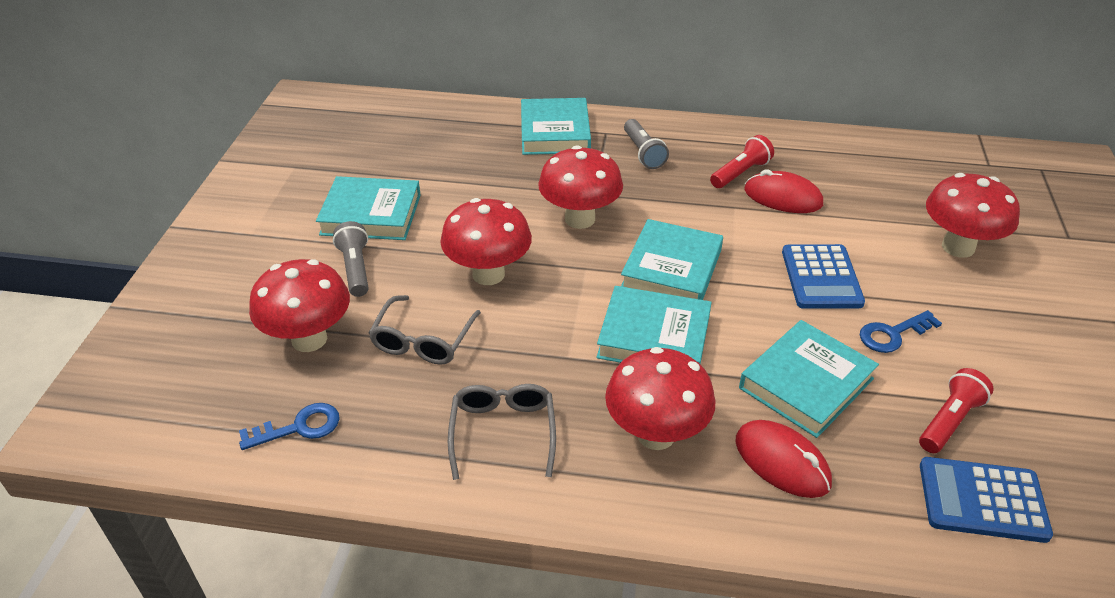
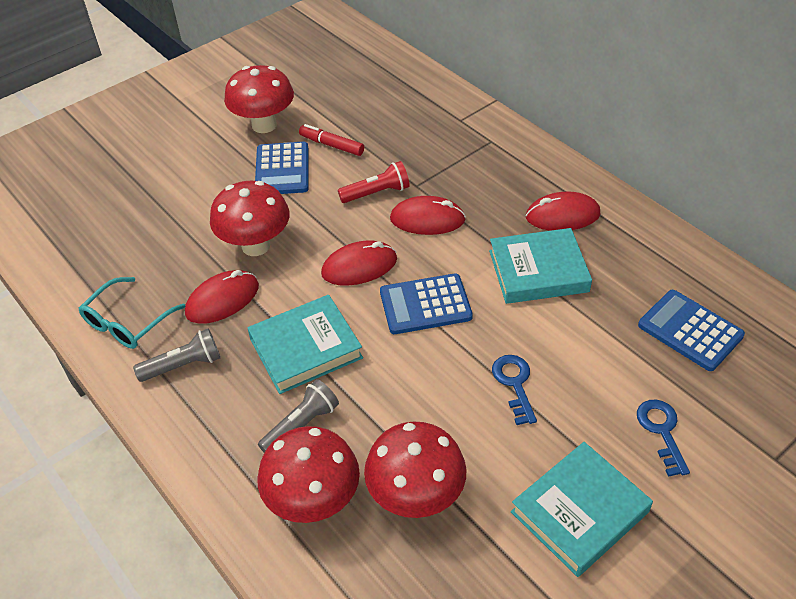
blue calculator: 2 -> 3
grey glasses: 2 -> 0
red flashlight: 2 -> 1
red marker: 0 -> 1
red mouse: 2 -> 4
red mushroom: 5 -> 4
turquoise book: 5 -> 3
turquoise glasses: 0 -> 1

